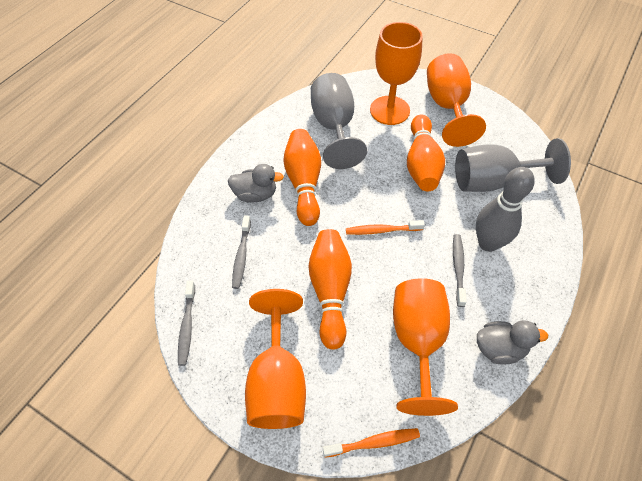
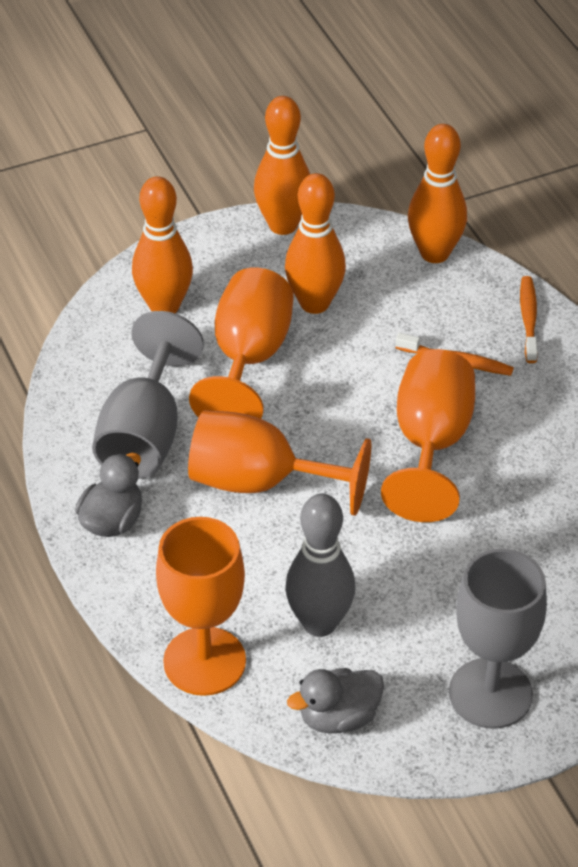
grey toothbrush: 3 -> 0
orange bowling pin: 3 -> 4

